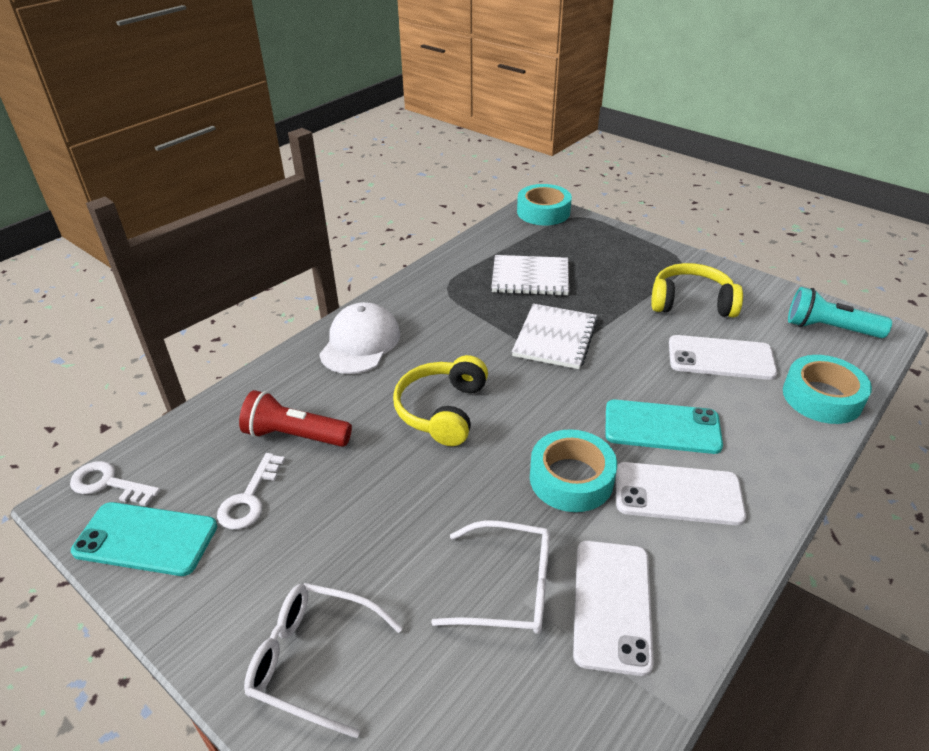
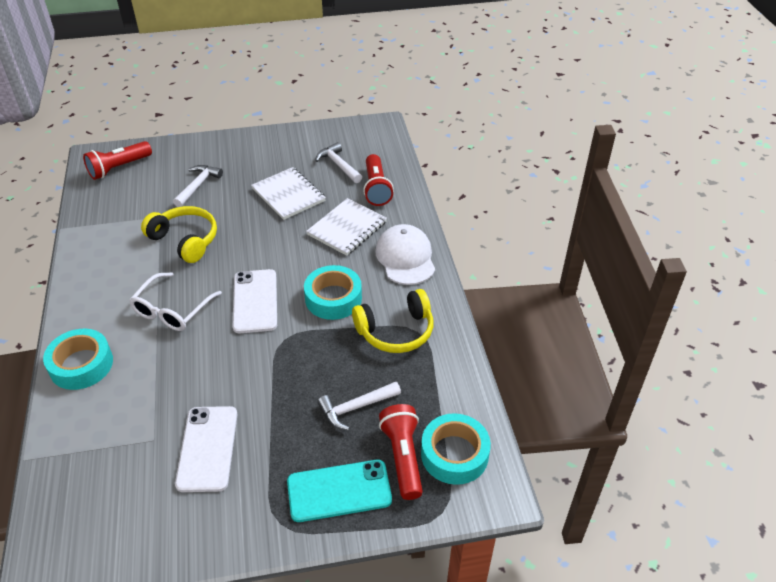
red flashlight: 1 -> 3
turquoise flashlight: 1 -> 0
turquoise phone: 2 -> 1
white glasses: 2 -> 1
white hammer: 0 -> 3
white key: 2 -> 0
white phone: 3 -> 2

